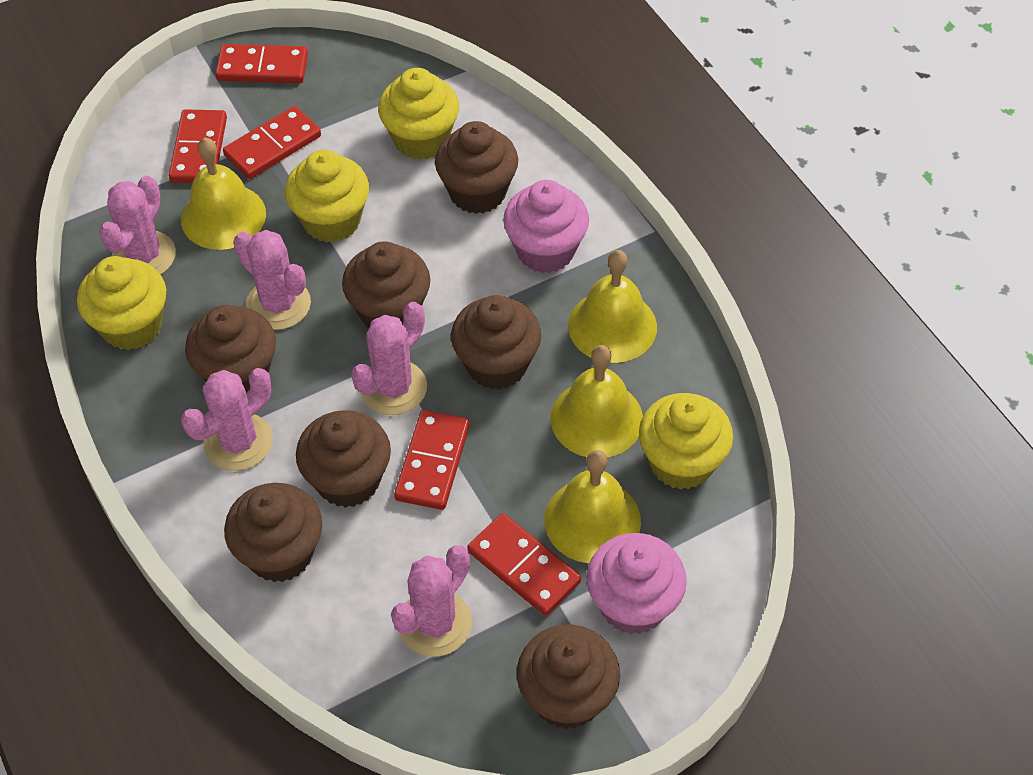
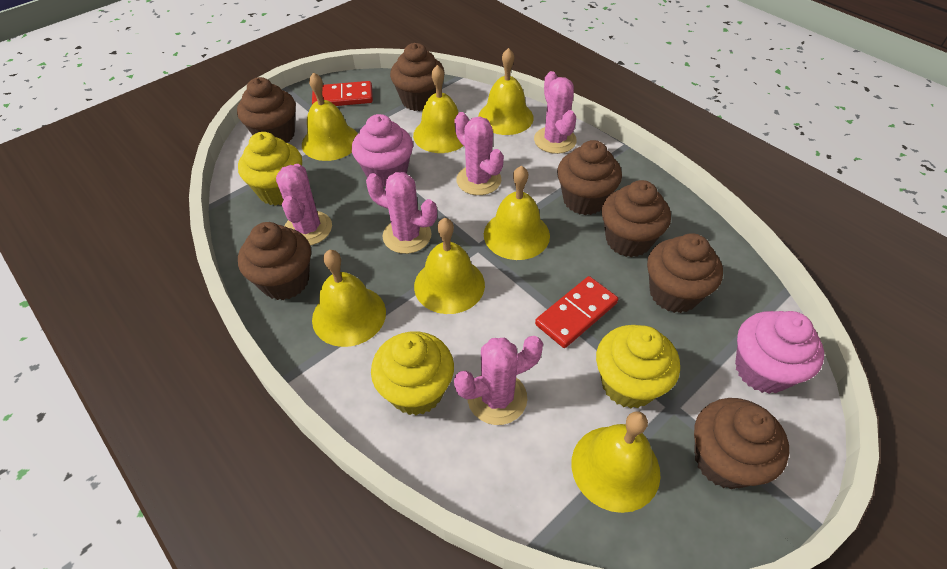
red domino: 5 -> 2
yellow bell: 4 -> 7
yellow cupcake: 4 -> 3

